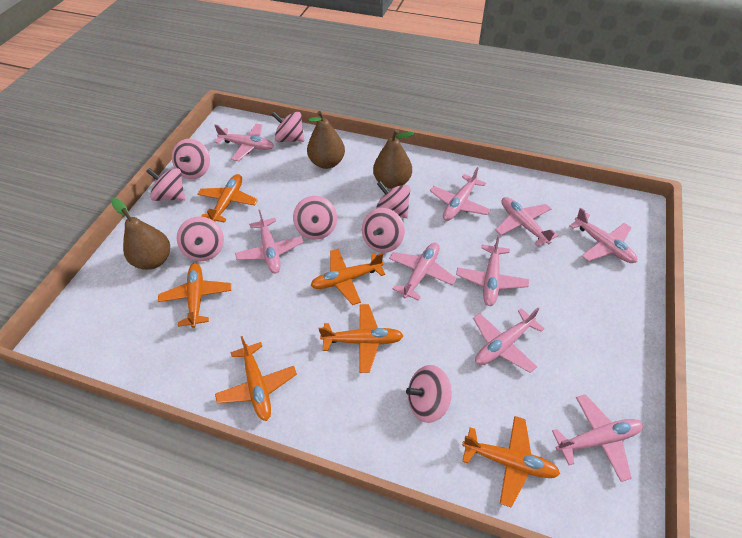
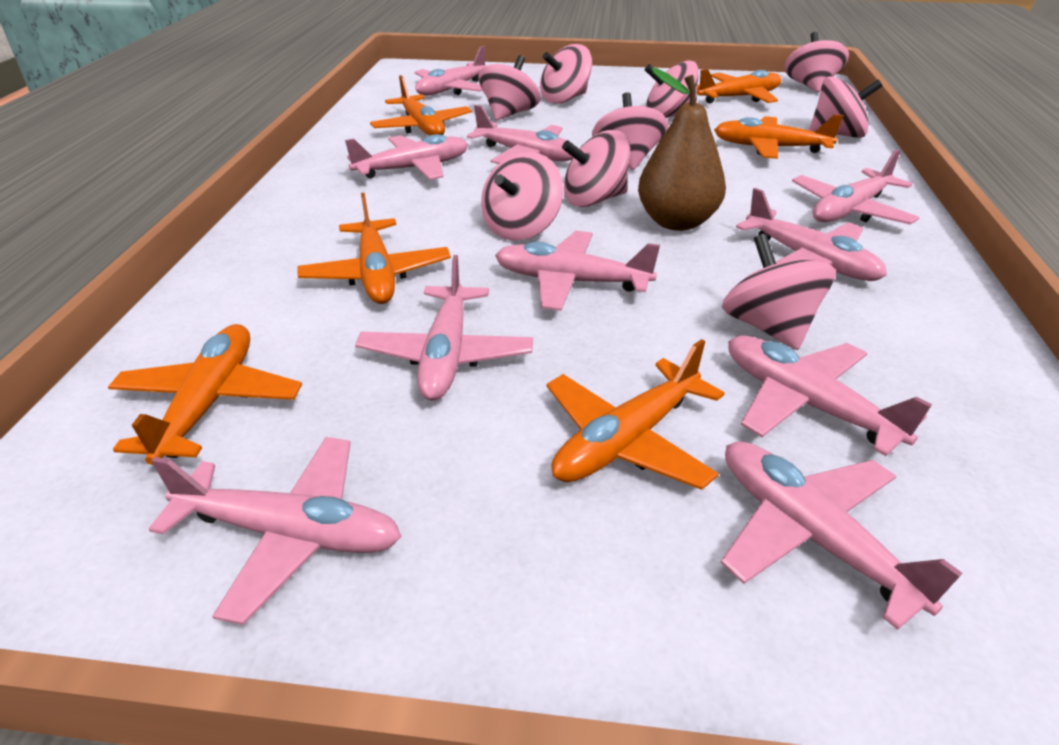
brown pear: 3 -> 1
pink plane: 9 -> 10
pink spinning top: 8 -> 9

